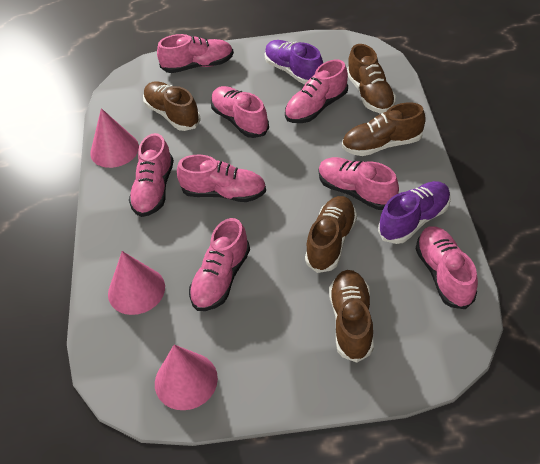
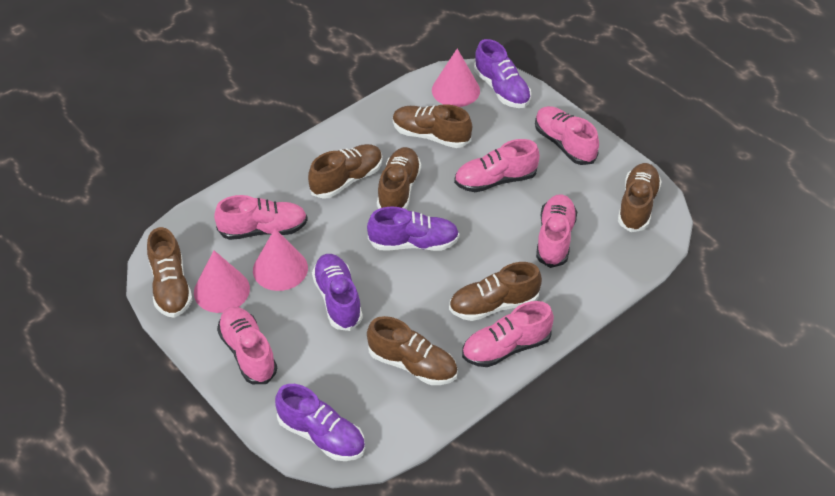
brown shoe: 5 -> 7
pink shoe: 8 -> 6
purple shoe: 2 -> 4

